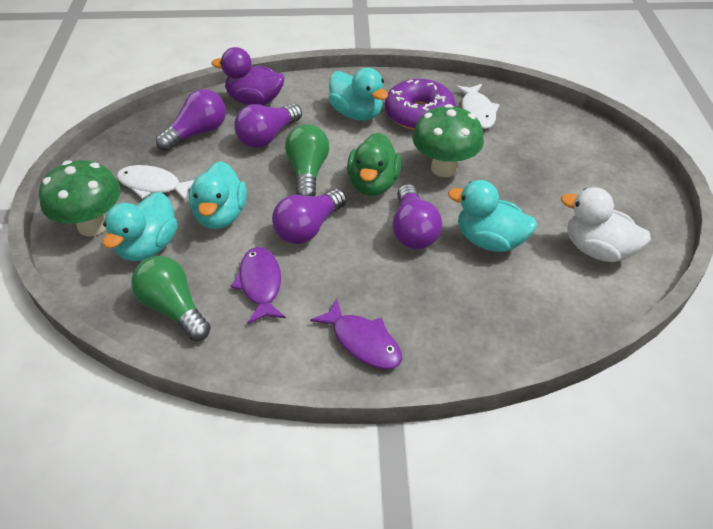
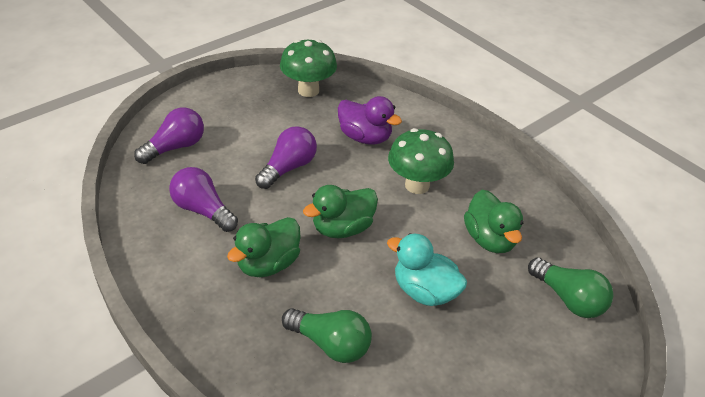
green duck: 1 -> 3
purple donut: 1 -> 0
purple fish: 2 -> 0
purple light bulb: 4 -> 3
turquoise duck: 4 -> 1
white duck: 1 -> 0
white fish: 2 -> 0

